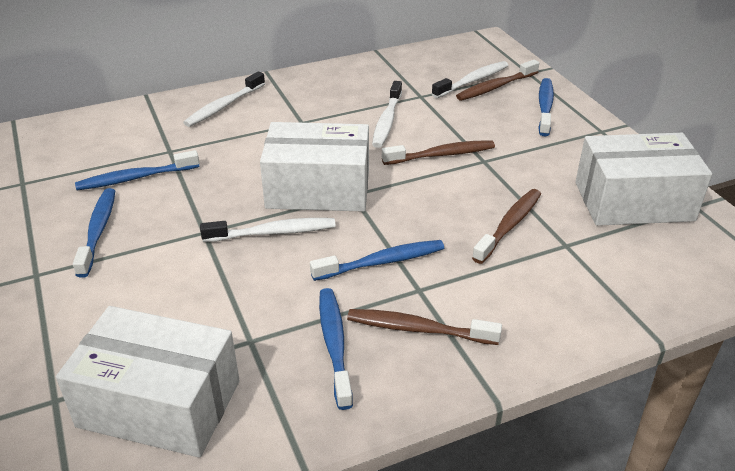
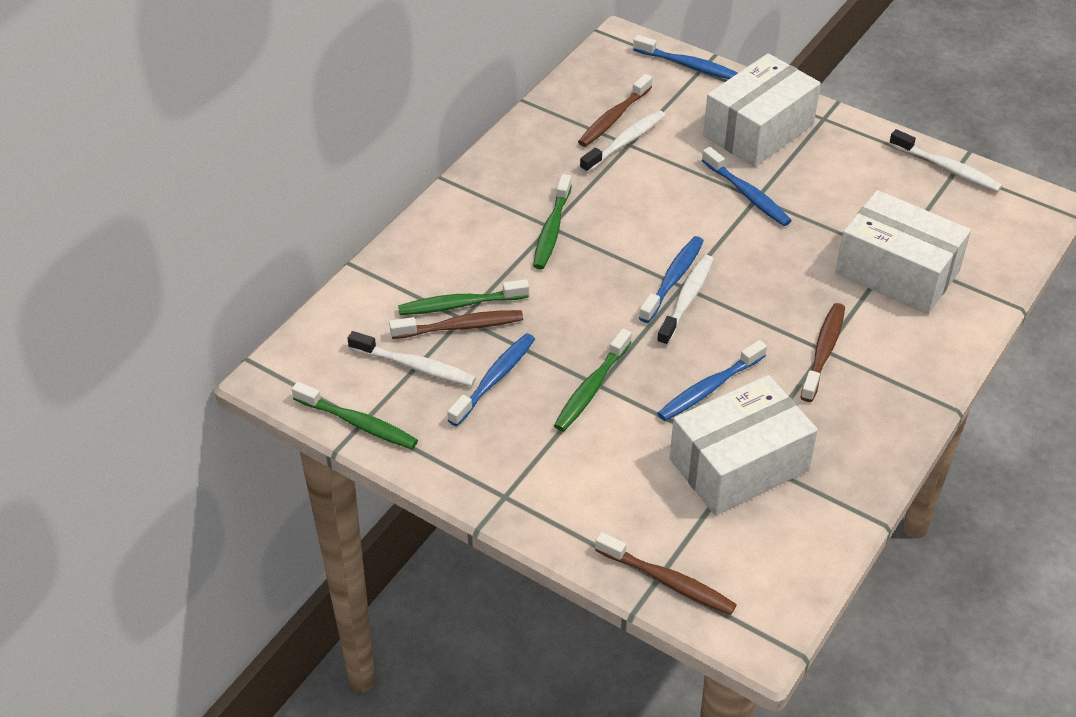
green toothbrush: 0 -> 4

